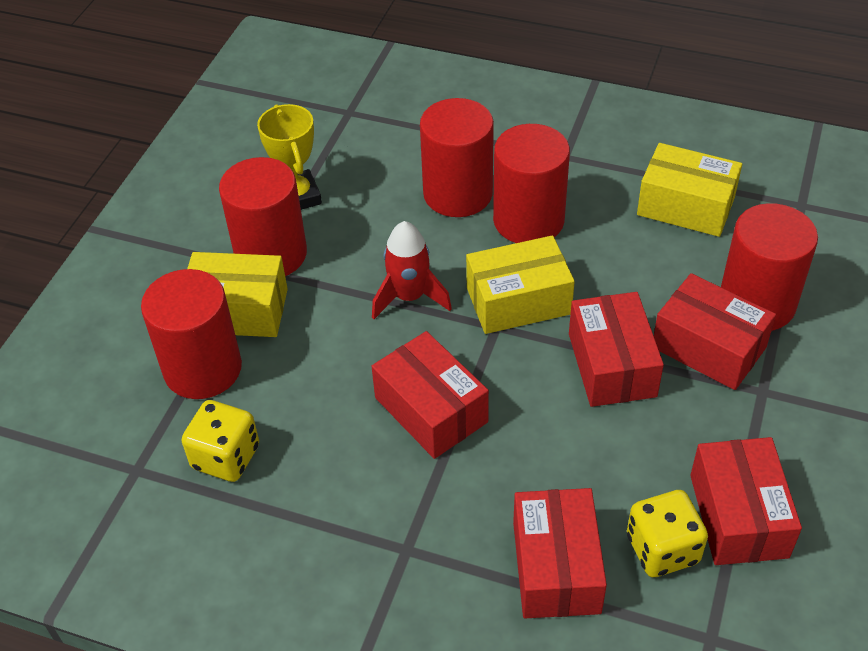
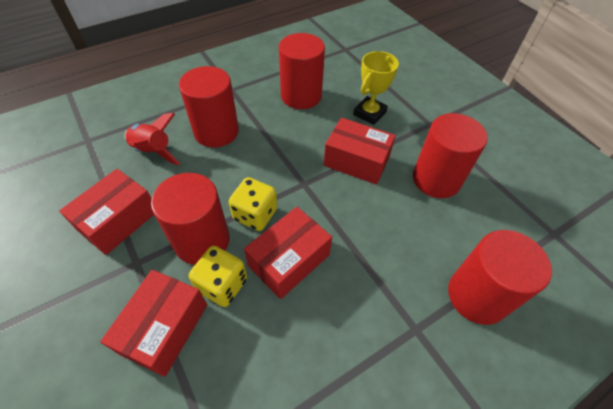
red box: 5 -> 4
yellow box: 3 -> 0

